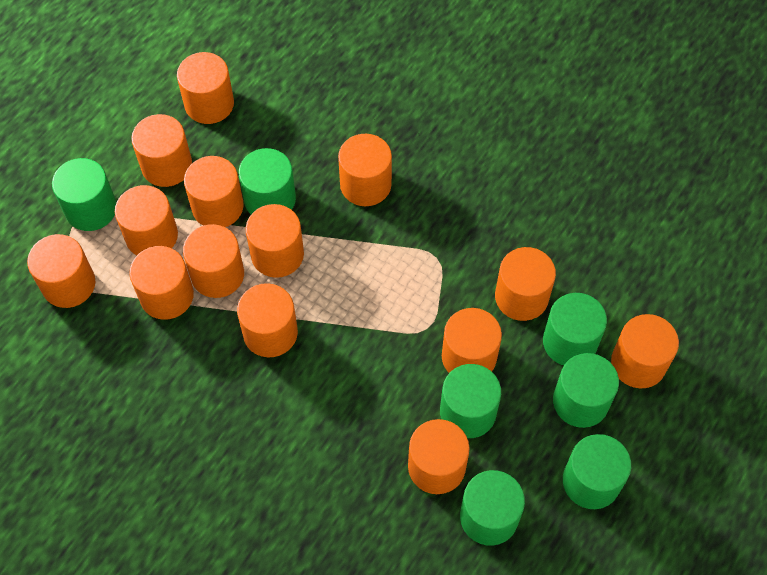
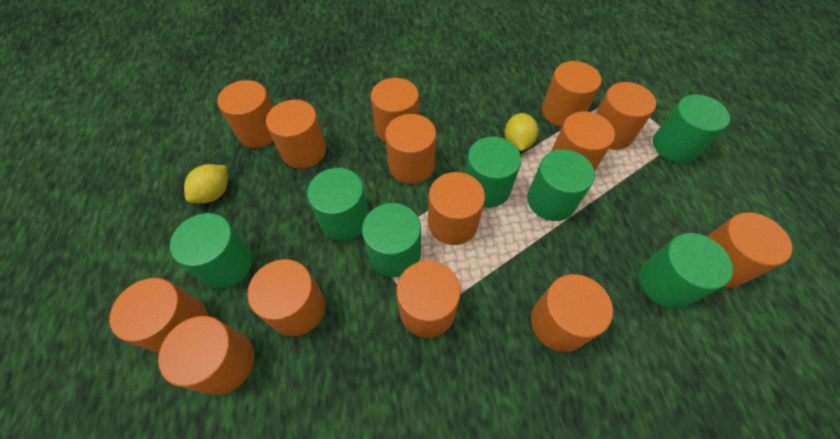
yellow lemon: 0 -> 2

